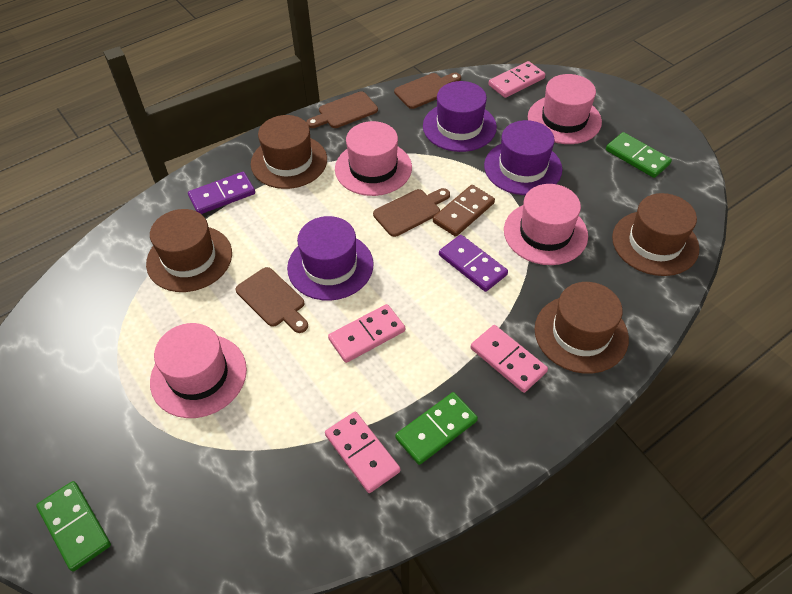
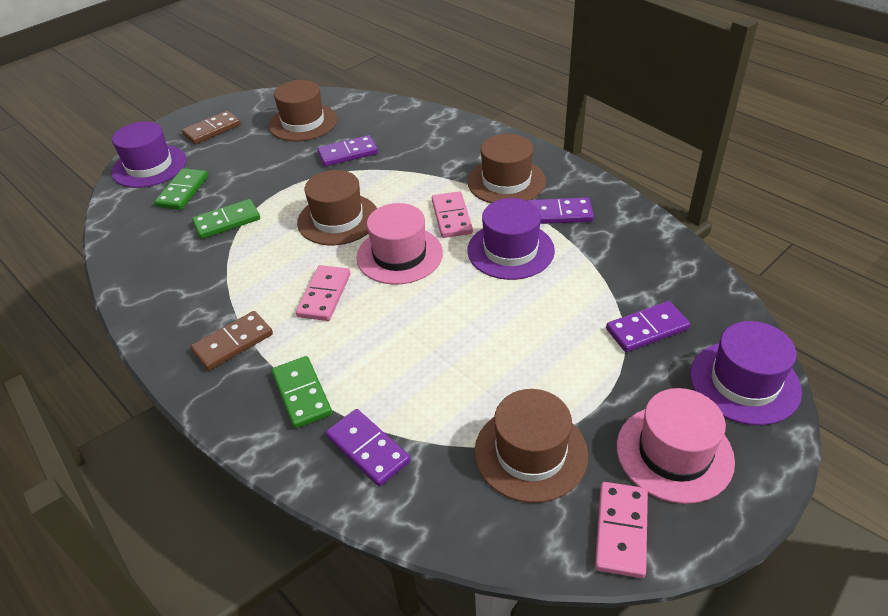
brown cutting board: 4 -> 0
brown domino: 1 -> 2
pink domino: 4 -> 3
pink hat: 4 -> 2
purple domino: 2 -> 4

